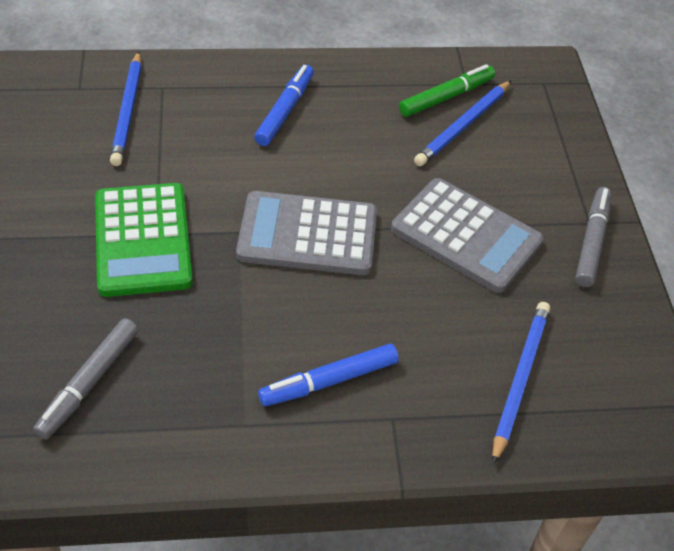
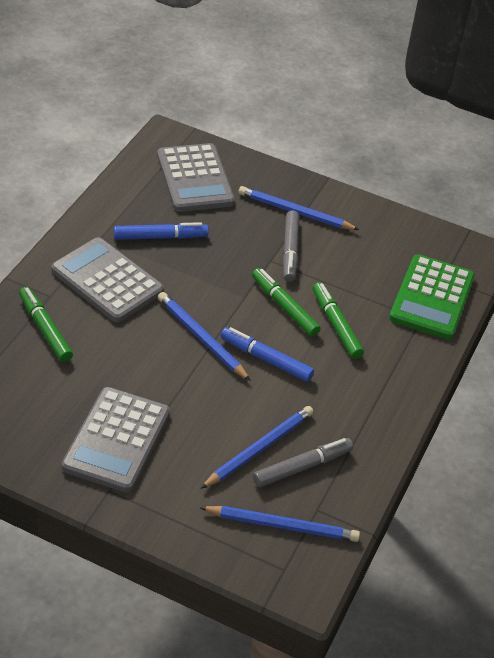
blue pencil: 3 -> 4
green marker: 1 -> 3
grey calculator: 2 -> 3

